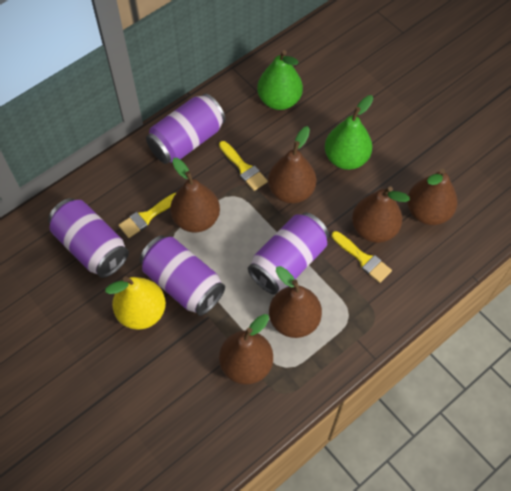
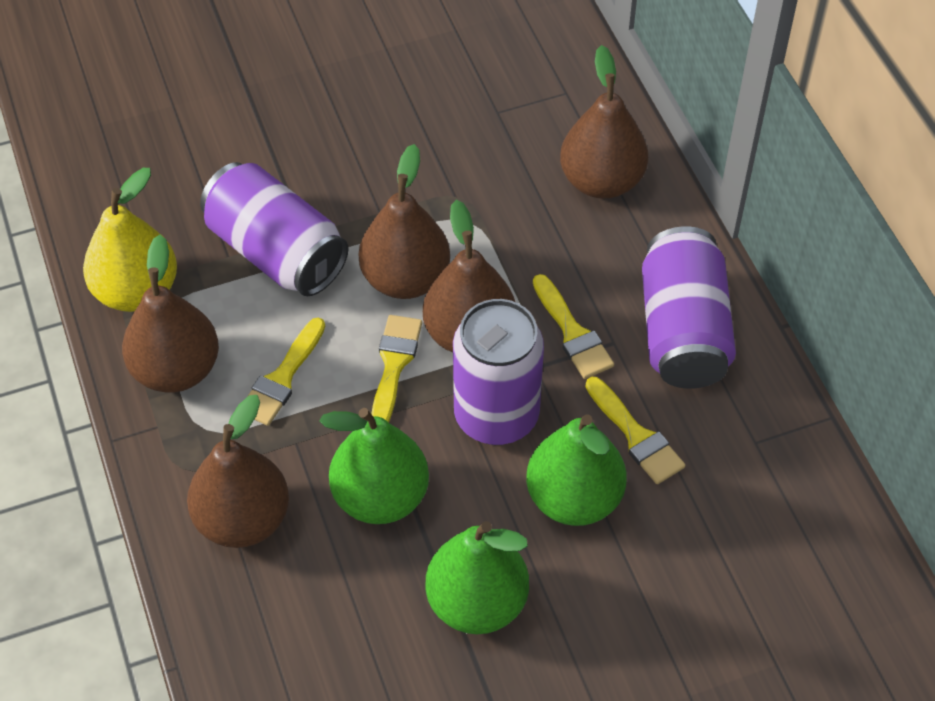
brown pear: 6 -> 5
green pear: 2 -> 3
purple can: 4 -> 3
yellow brush: 3 -> 4

